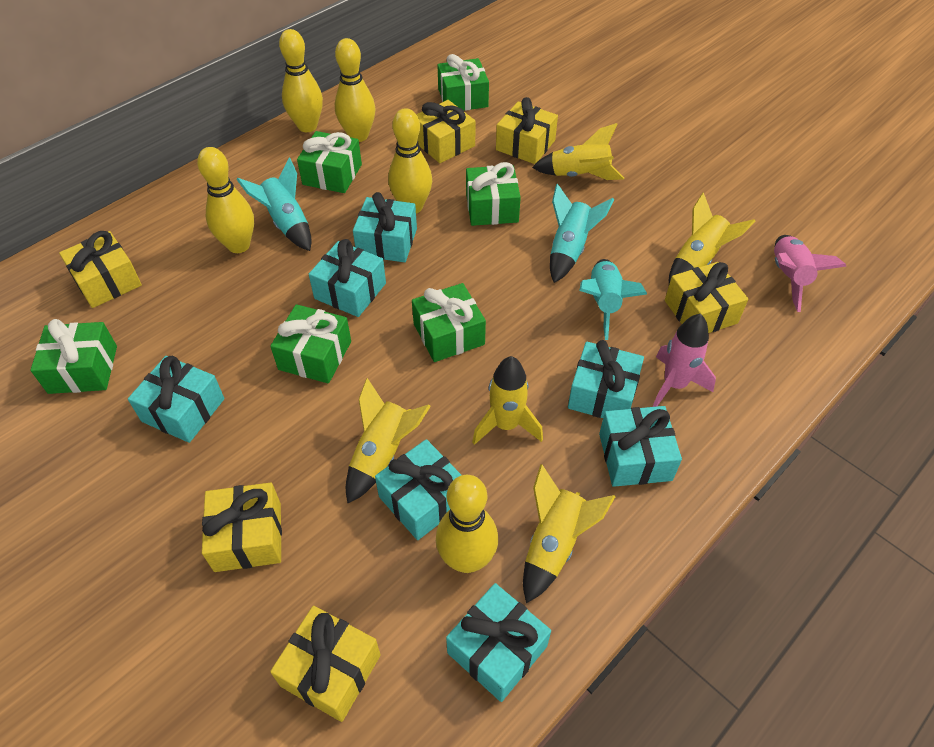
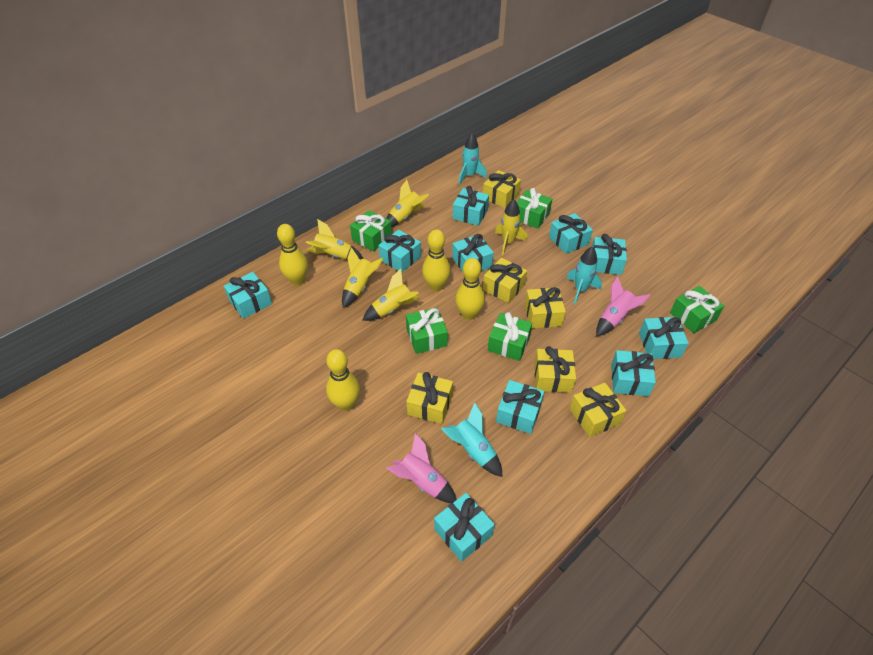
green gift: 6 -> 5
turquoise gift: 7 -> 10
yellow bowling pin: 5 -> 4

